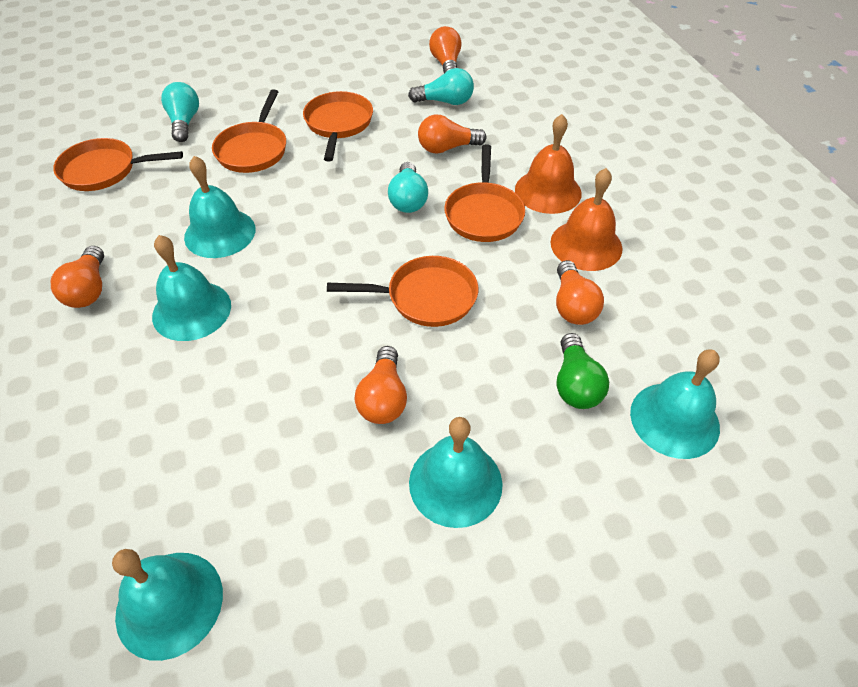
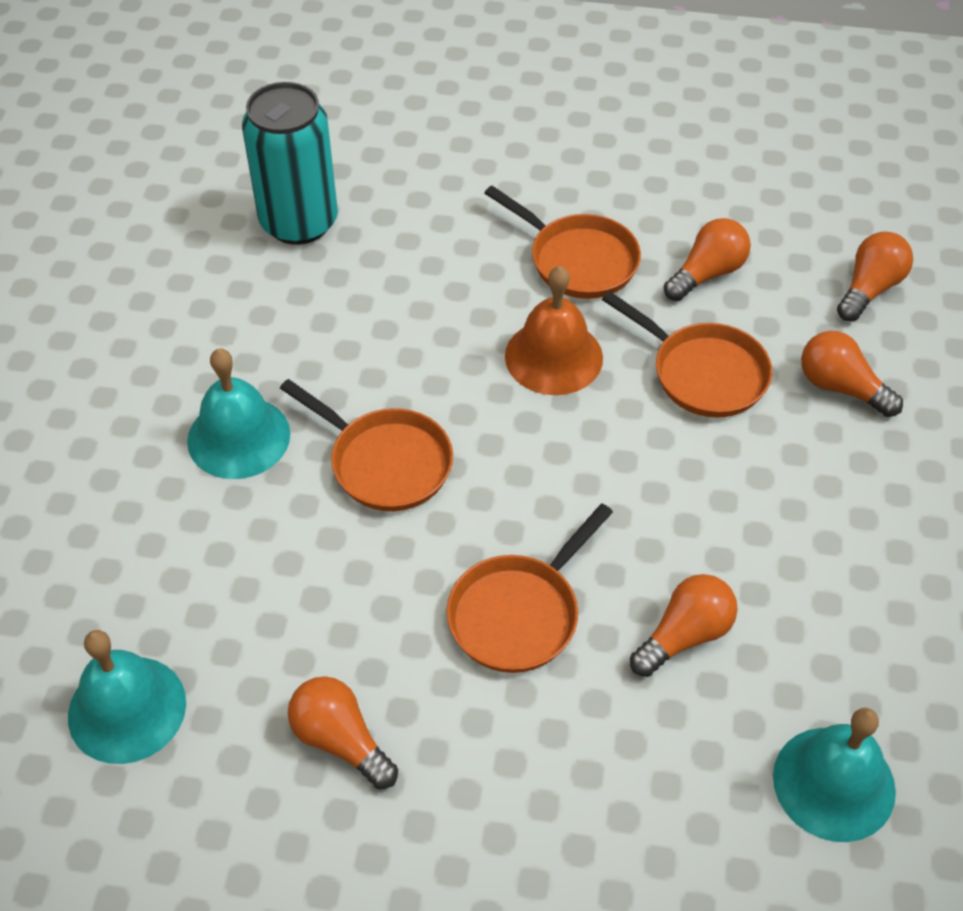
green light bulb: 1 -> 0
orange bell: 2 -> 1
orange pan: 5 -> 4
turquoise bell: 5 -> 3
turquoise can: 0 -> 1
turquoise light bulb: 3 -> 0

